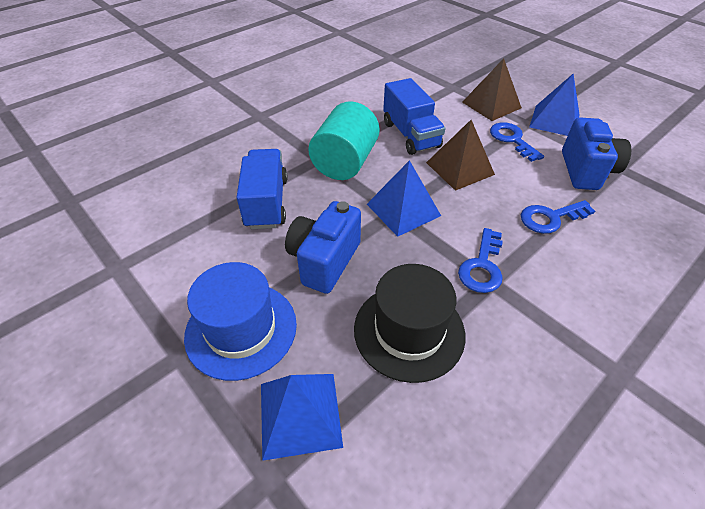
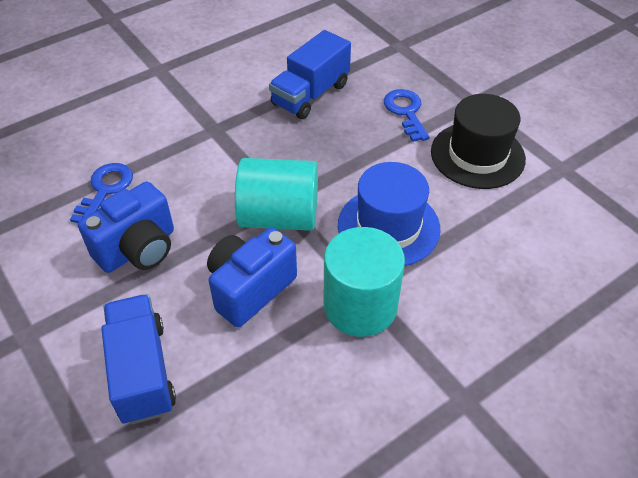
blue key: 3 -> 2
blue pyramid: 3 -> 0
brown pyramid: 2 -> 0
turquoise cylinder: 1 -> 2

